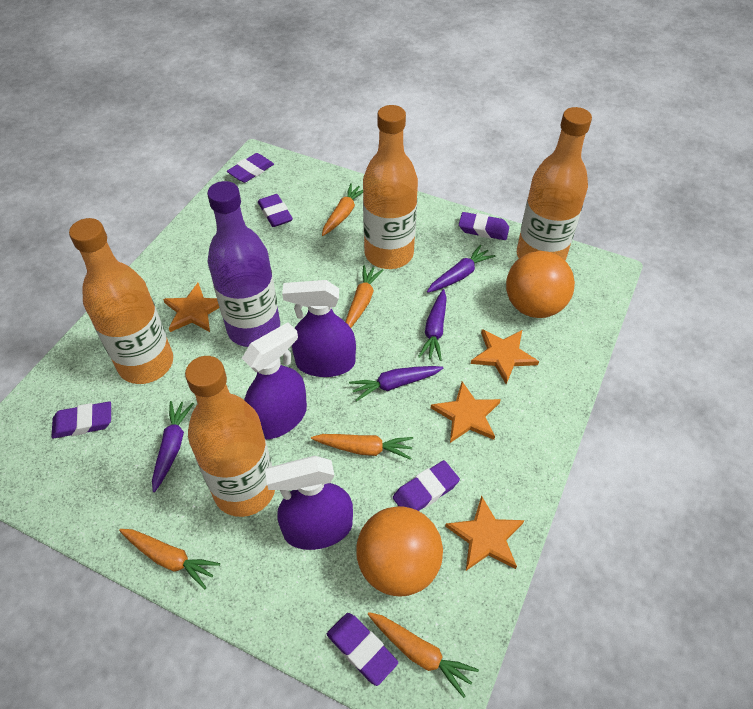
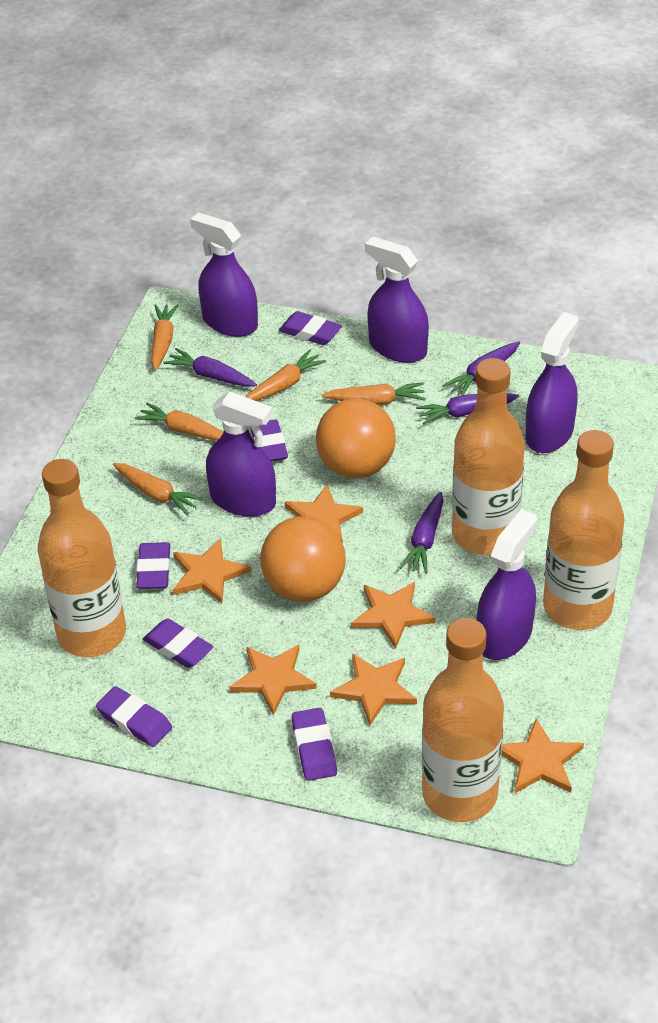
orange star: 4 -> 6
purple bottle: 1 -> 0
purple spray bottle: 3 -> 5

